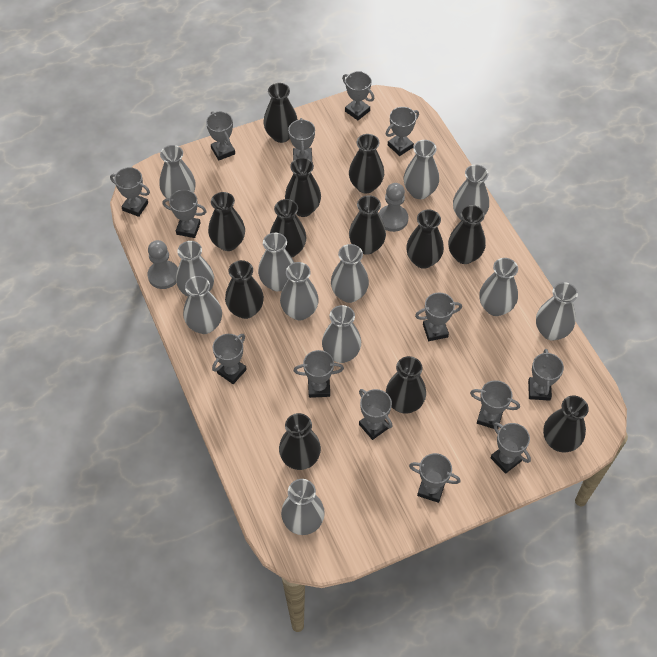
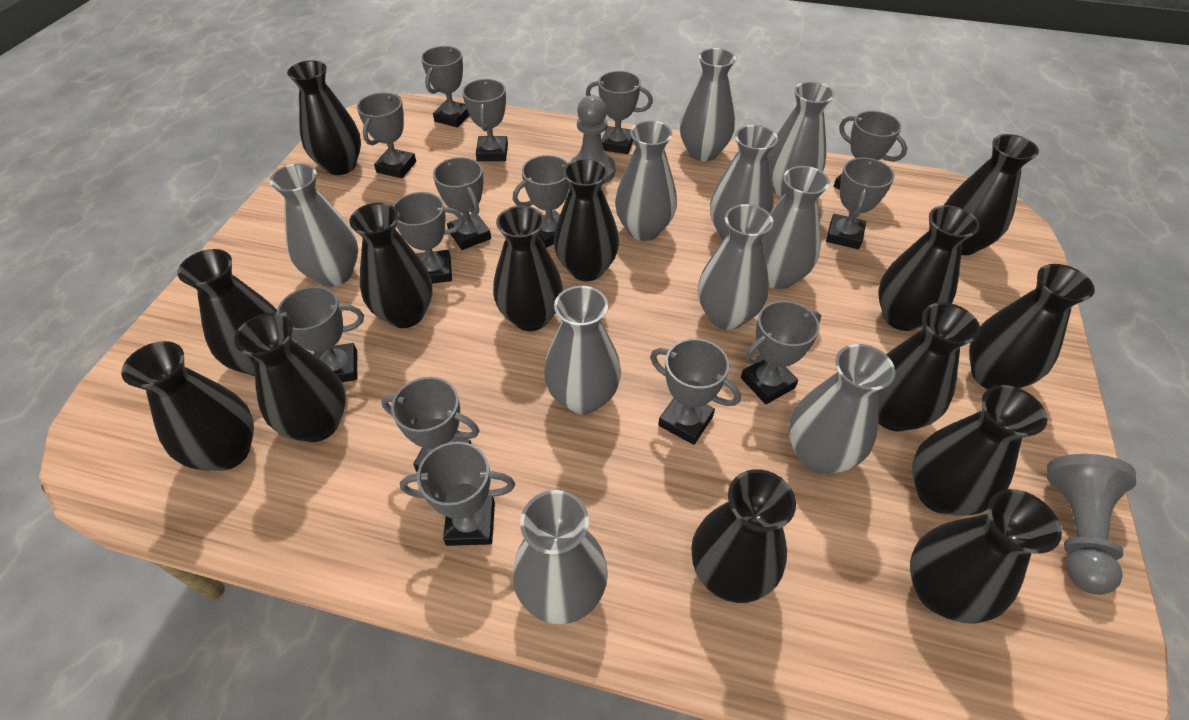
black vase: 12 -> 14
grey vase: 12 -> 10

